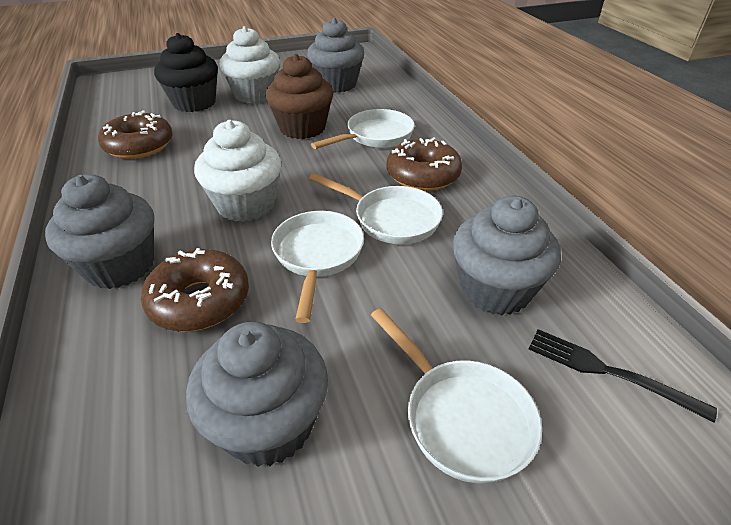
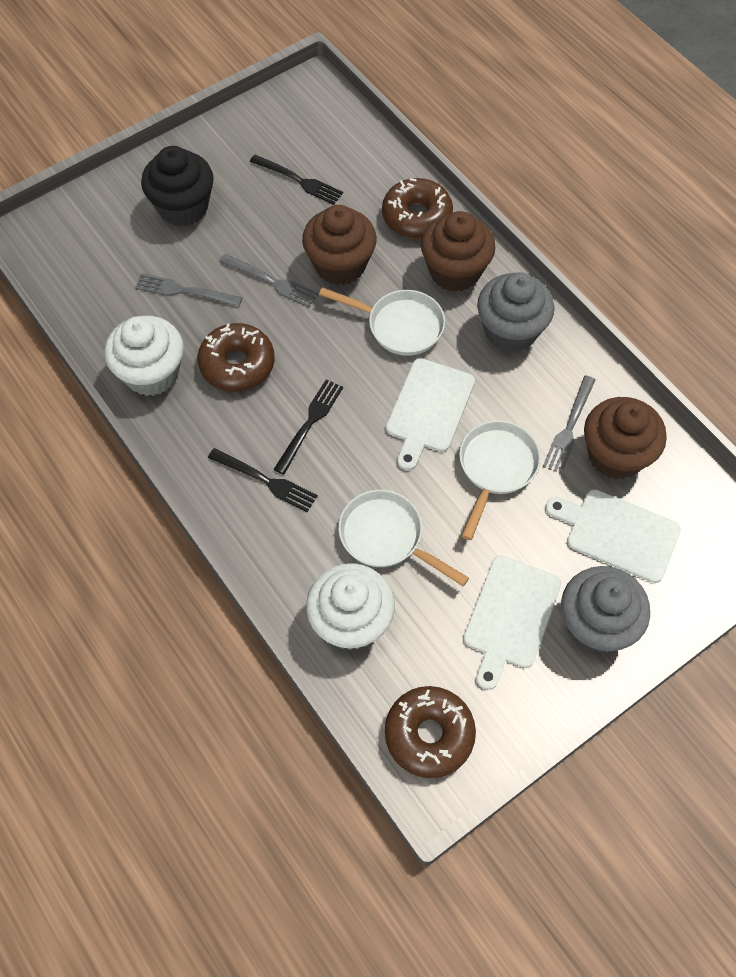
black fork: 1 -> 3
brown cupcake: 1 -> 3
grey cupcake: 4 -> 2
grey fork: 0 -> 3
white cutting board: 0 -> 3
white pan: 4 -> 3

